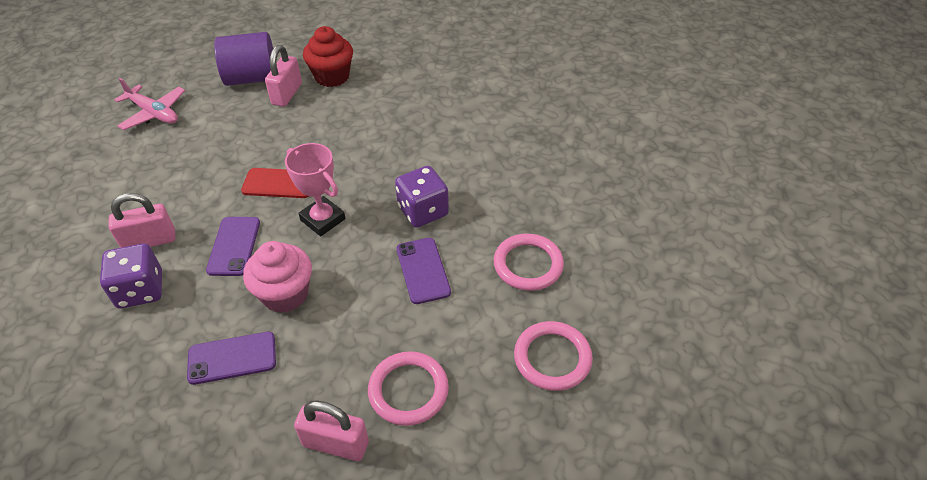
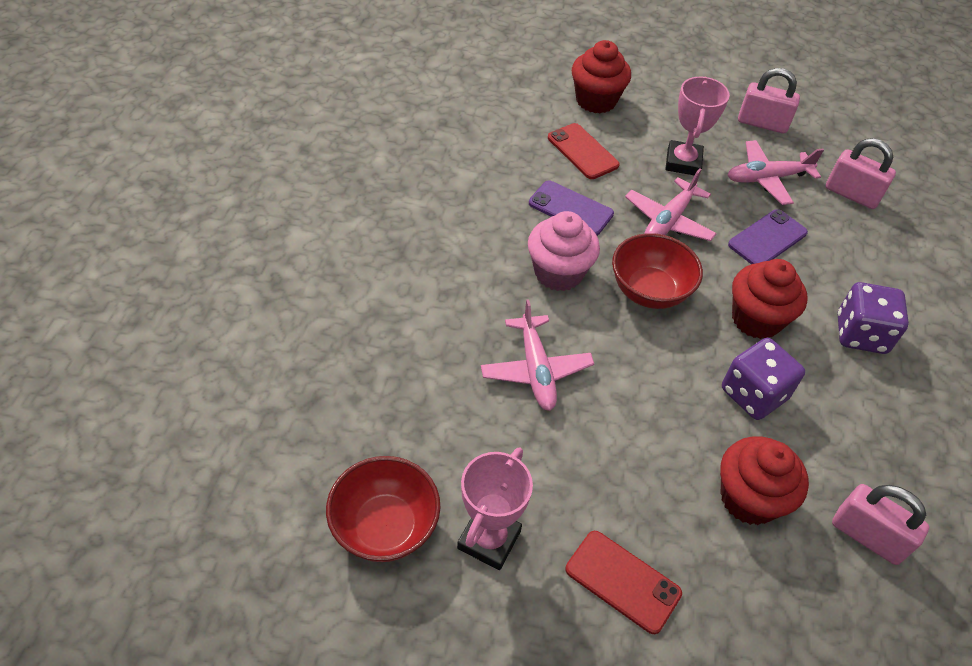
pink plane: 1 -> 3
pink ring: 3 -> 0
pink trophy: 1 -> 2
purple cylinder: 1 -> 0
purple phone: 3 -> 2
red bowl: 0 -> 2
red cupcake: 1 -> 3
red phone: 1 -> 2

